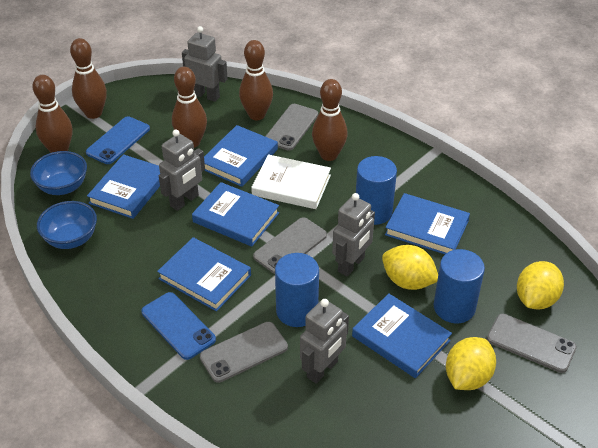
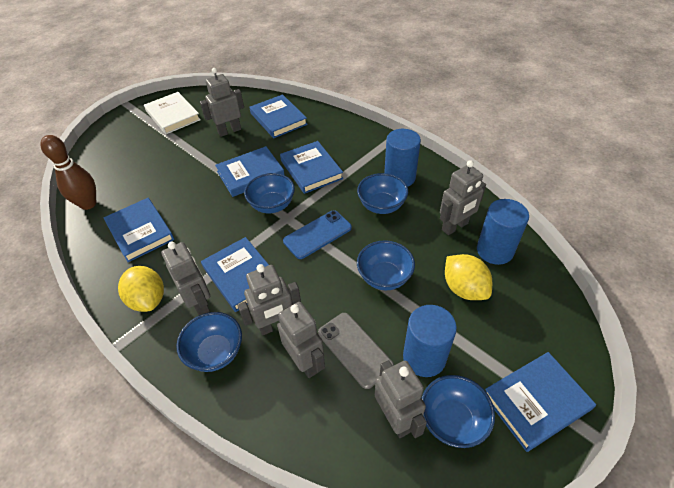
blue bowl: 2 -> 5
blue phone: 2 -> 1
brown bowling pin: 5 -> 1
grey phone: 4 -> 1
grey robot: 4 -> 6
yellow lemon: 3 -> 2

